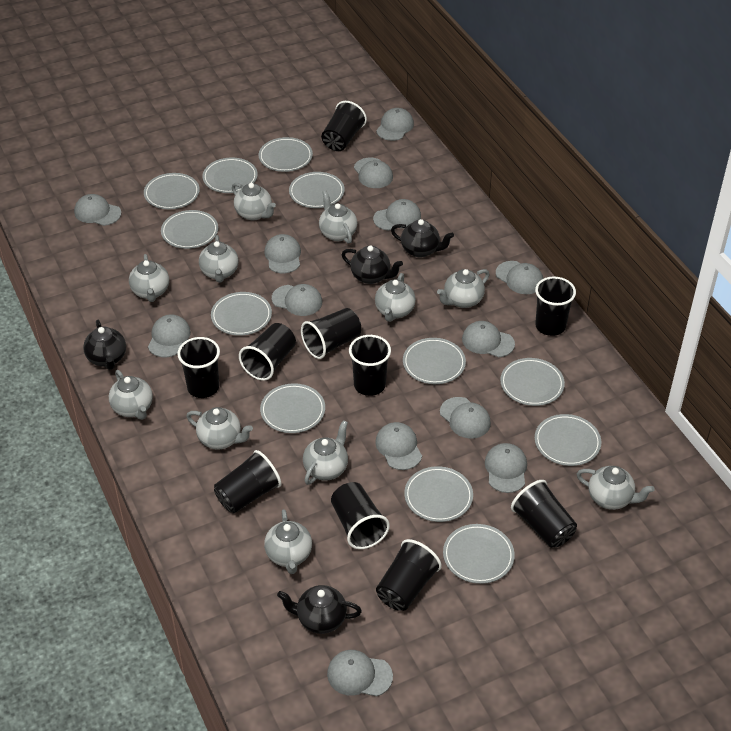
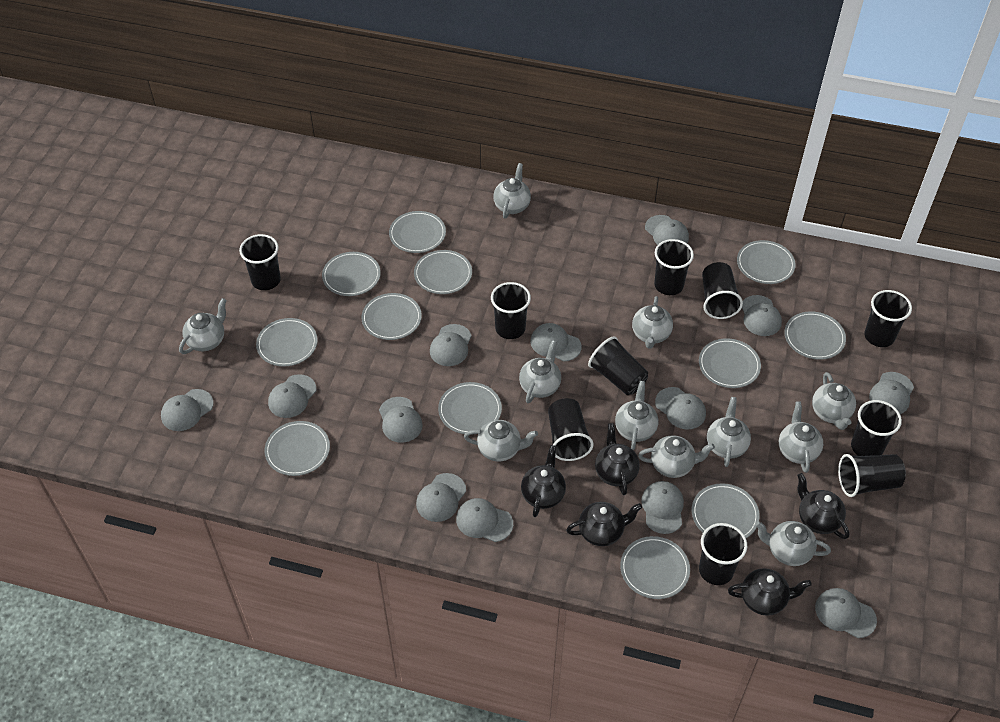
black teapot: 4 -> 5

